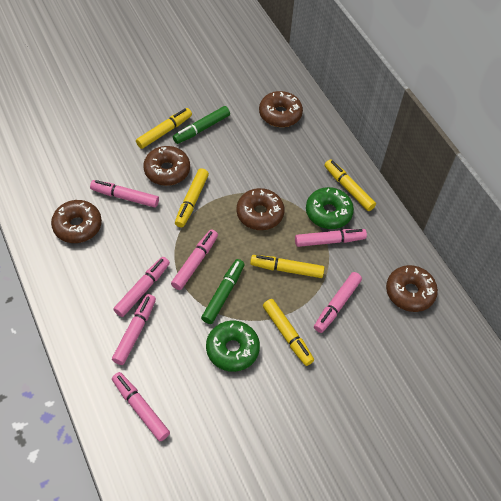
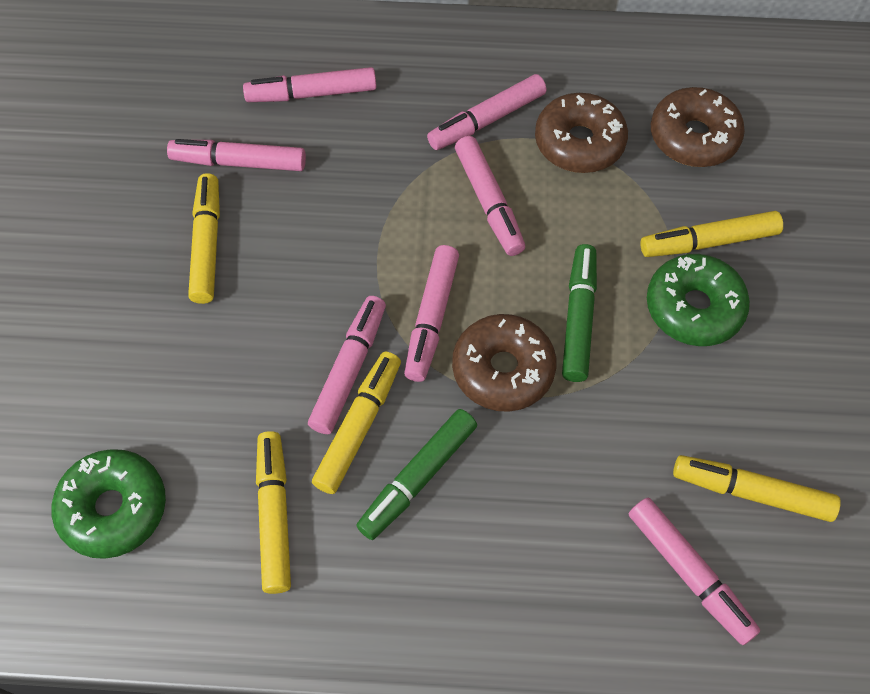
brown donut: 5 -> 3

